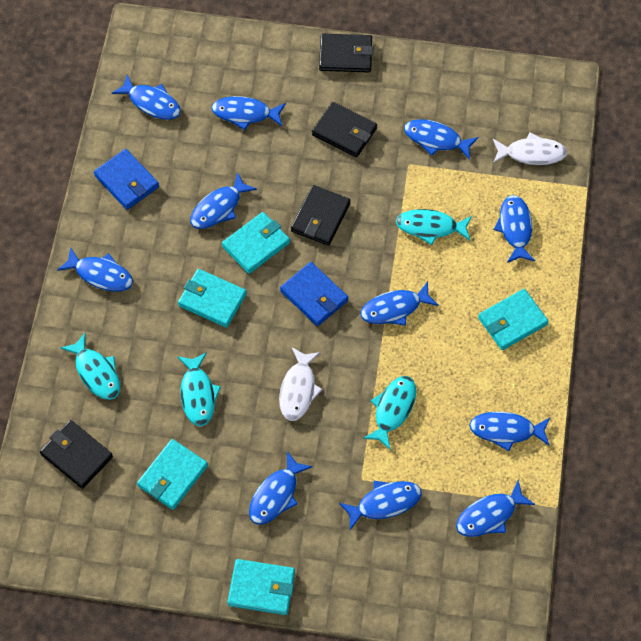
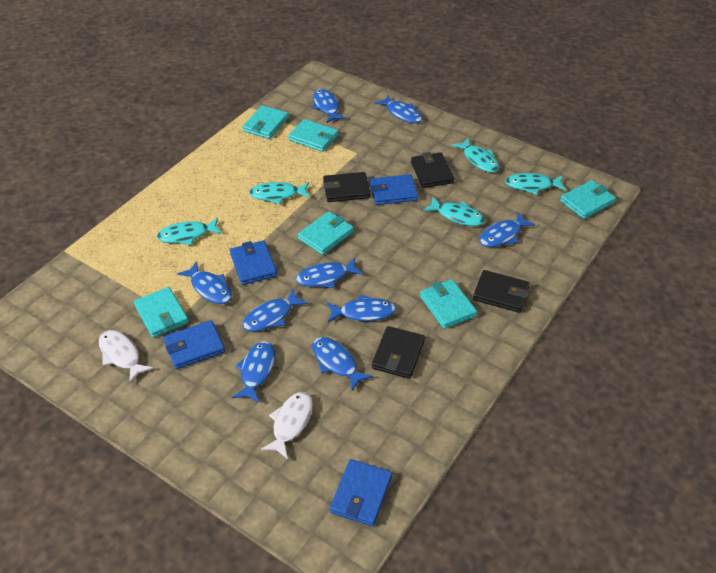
blue fish: 11 -> 9
blue wallet: 2 -> 4
turquoise fish: 4 -> 5
turquoise wallet: 5 -> 6

